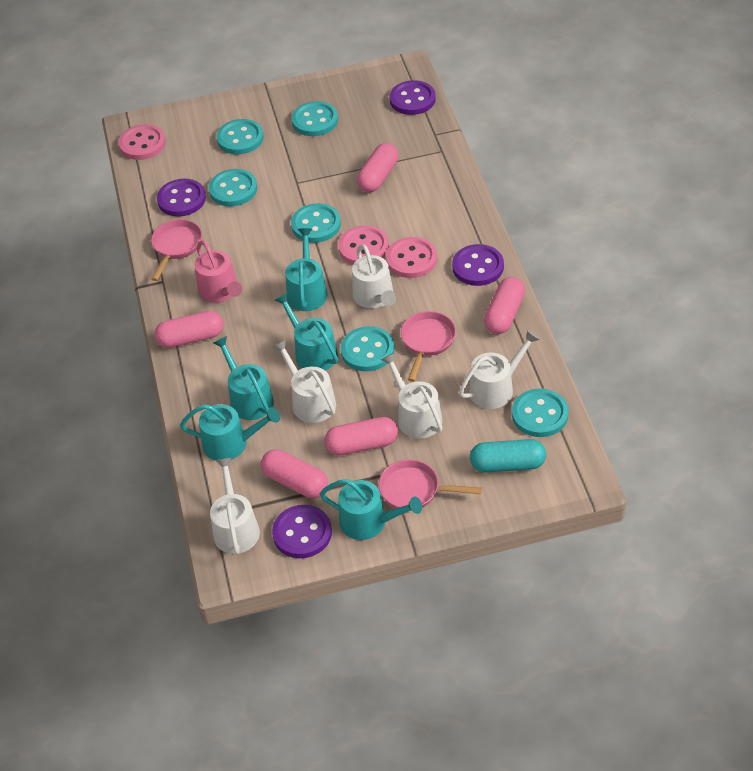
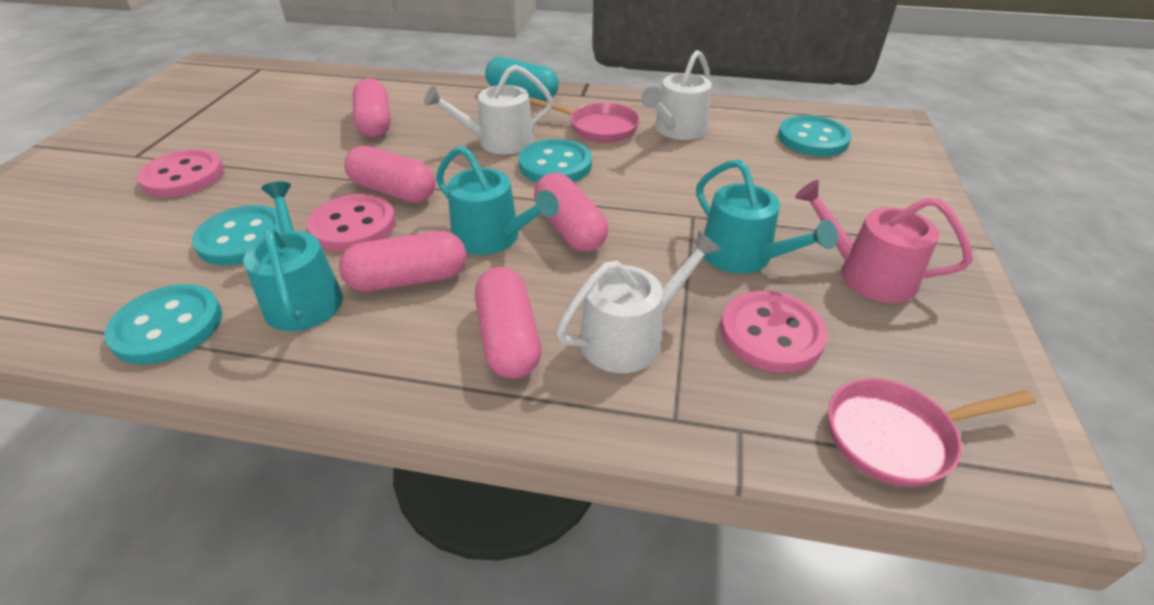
pink pan: 3 -> 2
purple button: 4 -> 0
turquoise button: 6 -> 4
turquoise watering can: 5 -> 3
white watering can: 5 -> 3

